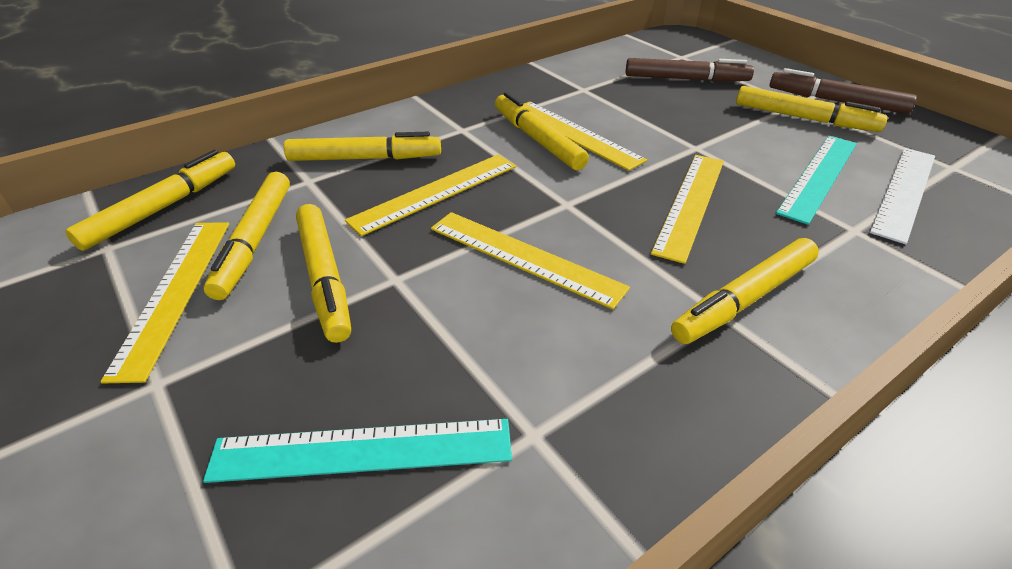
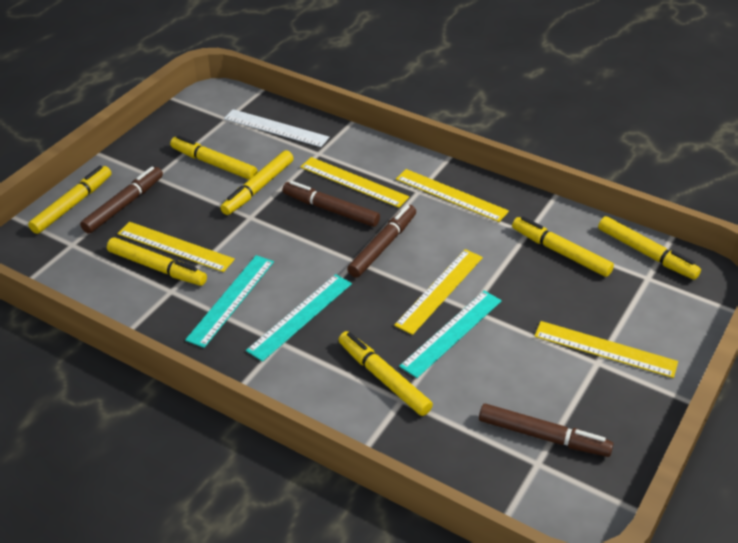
brown marker: 2 -> 4
turquoise ruler: 2 -> 3

